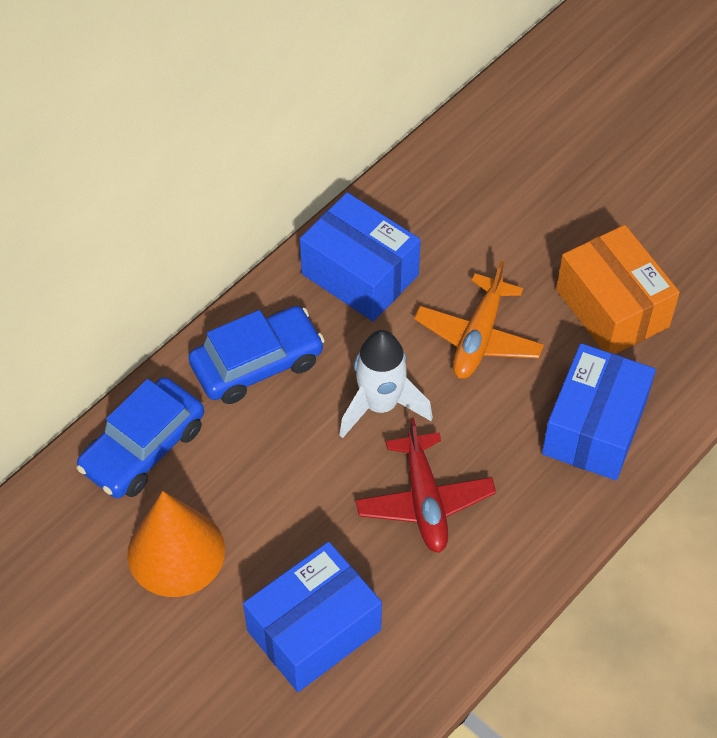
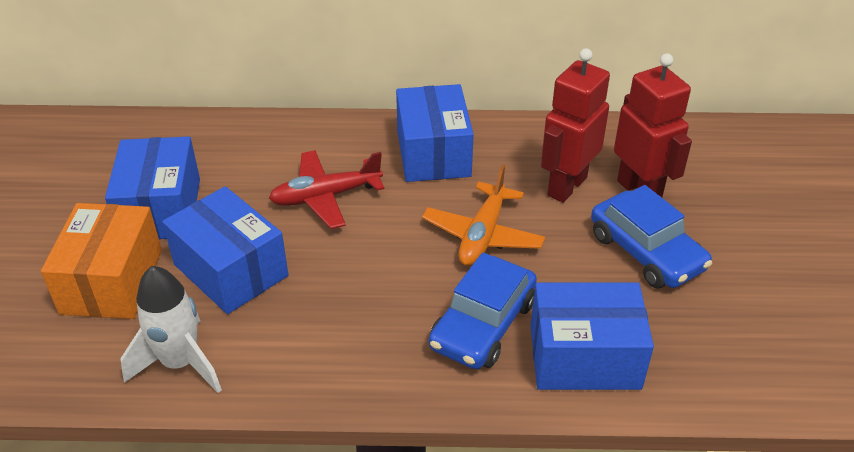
blue box: 3 -> 4
orange cone: 1 -> 0
red robot: 0 -> 2

